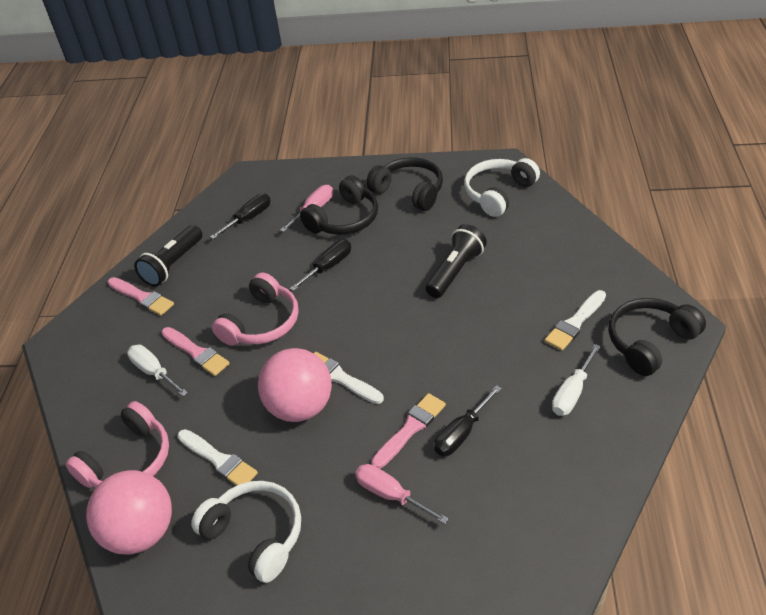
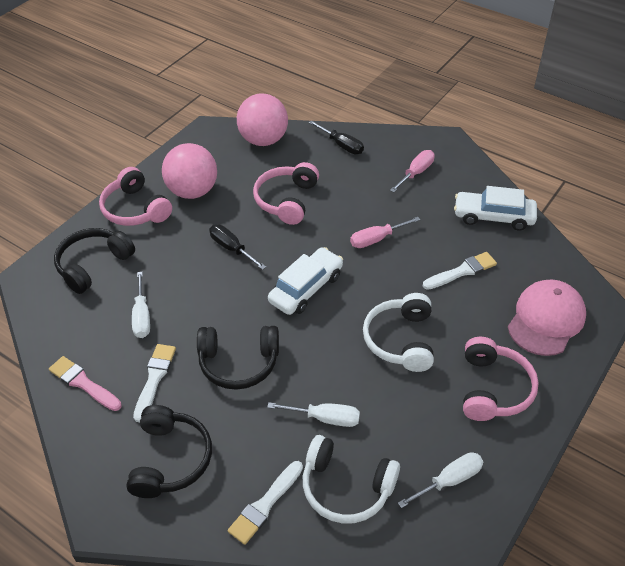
black flashlight: 2 -> 0
black screwdriver: 3 -> 2
pink brush: 3 -> 1
pink cap: 0 -> 1
pink headphones: 2 -> 3
white car: 0 -> 2
white screwdriver: 2 -> 3

